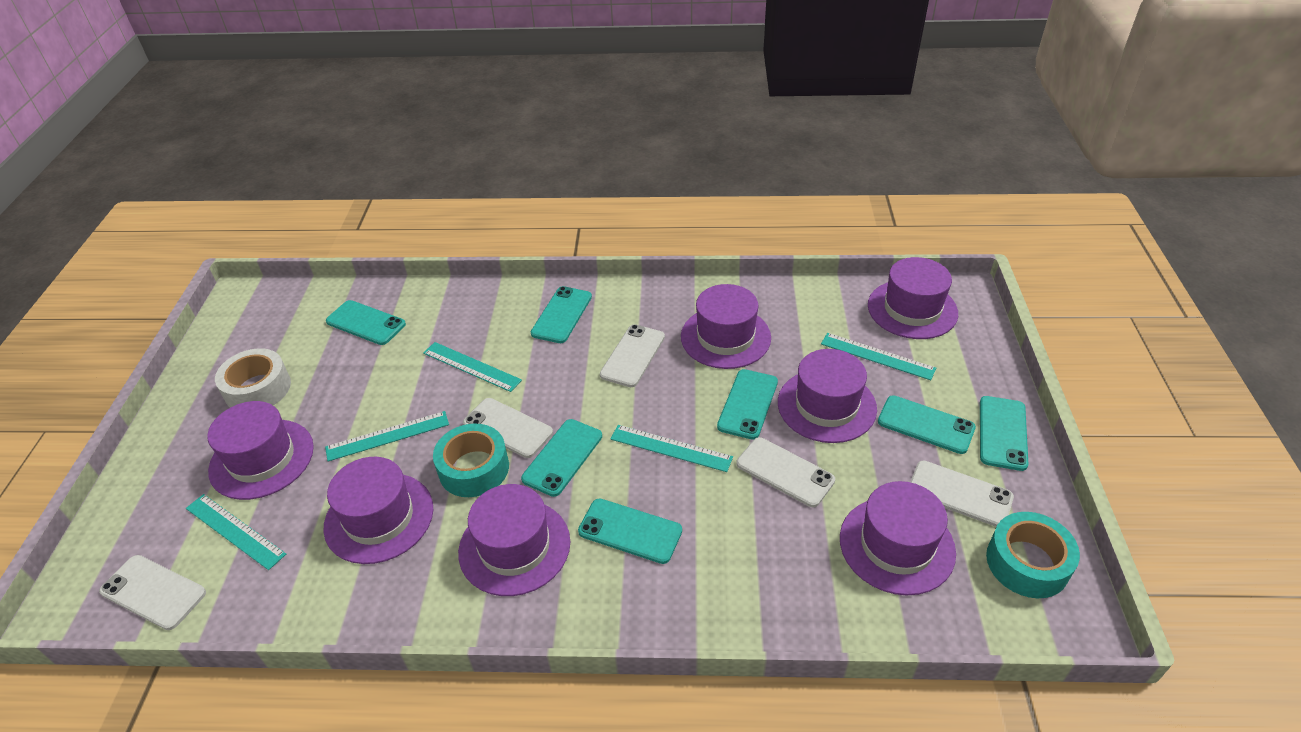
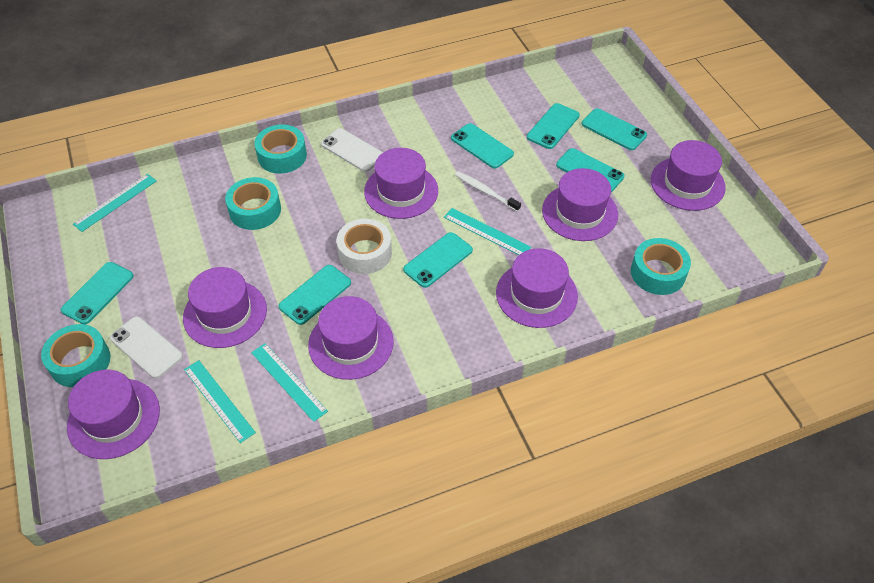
turquoise ruler: 5 -> 4
turquoise tape: 2 -> 4
white phone: 5 -> 2
white toothbrush: 0 -> 1

